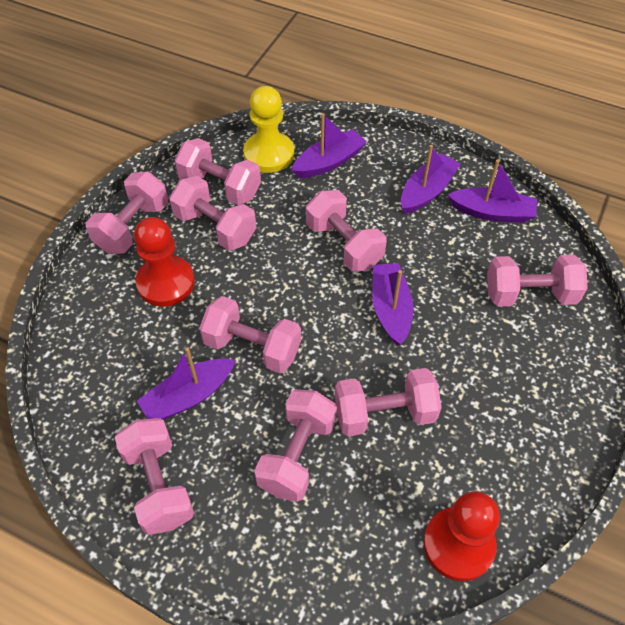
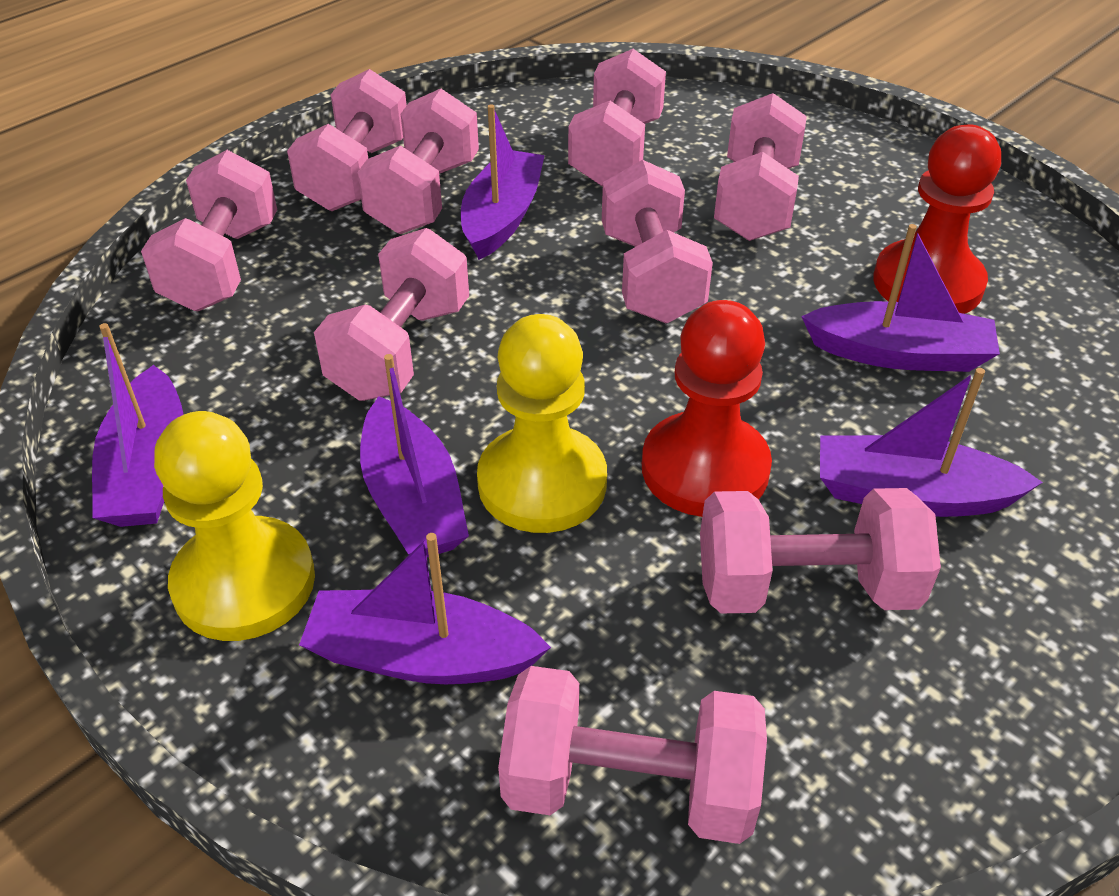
purple boat: 5 -> 6
yellow pawn: 1 -> 2

